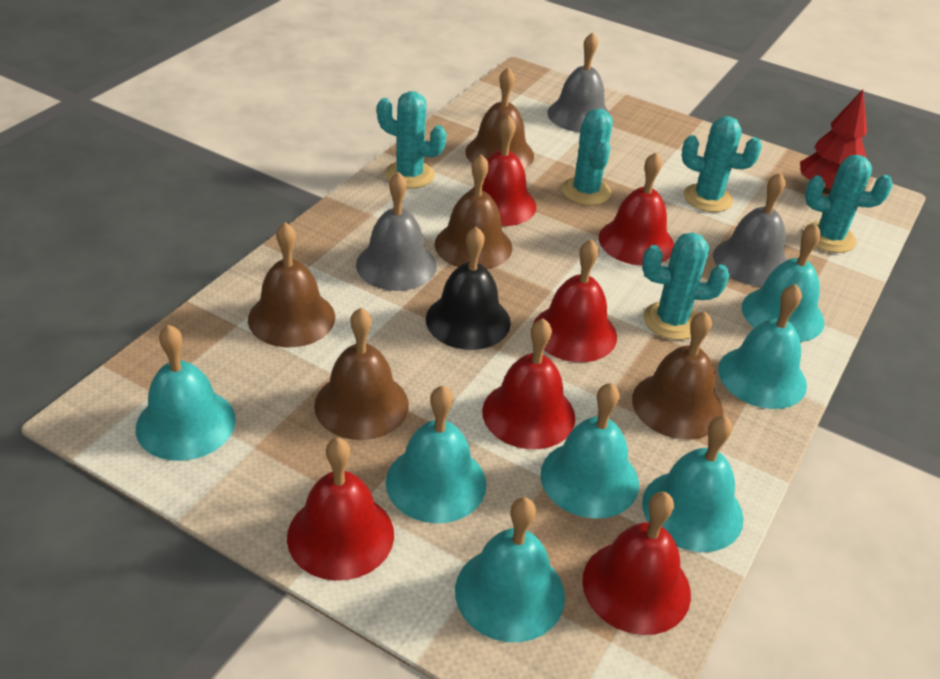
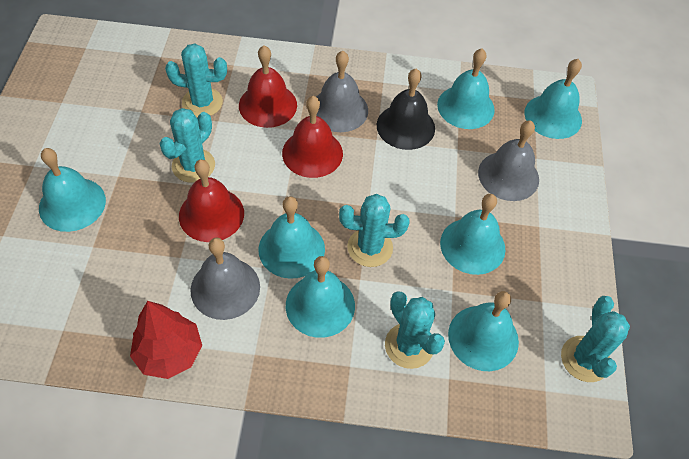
brown bell: 5 -> 0
red bell: 6 -> 3

